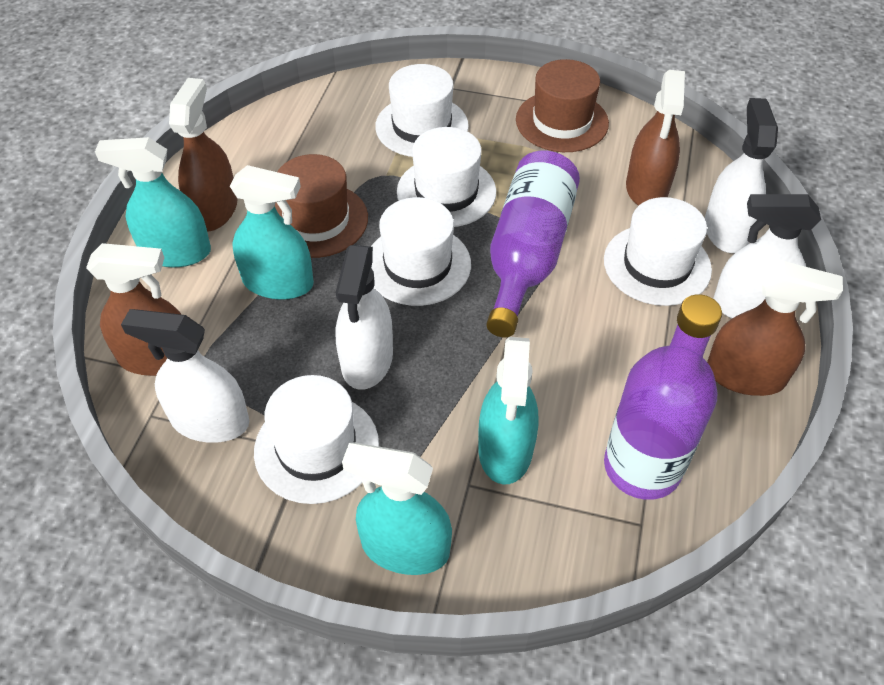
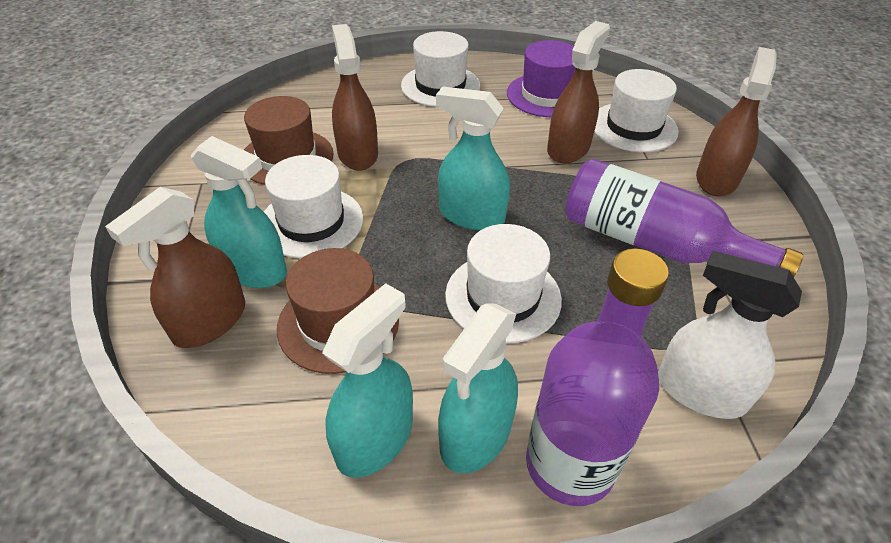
purple hat: 0 -> 1
white hat: 5 -> 4
white spray bottle: 4 -> 1

